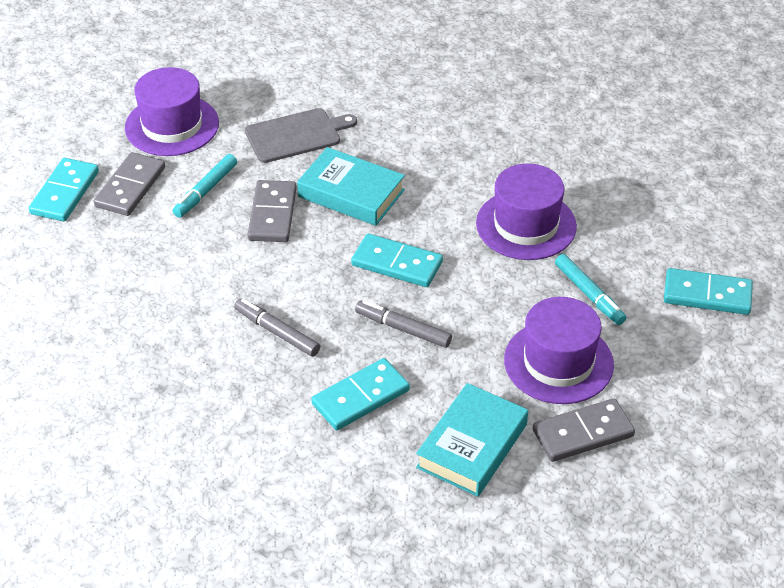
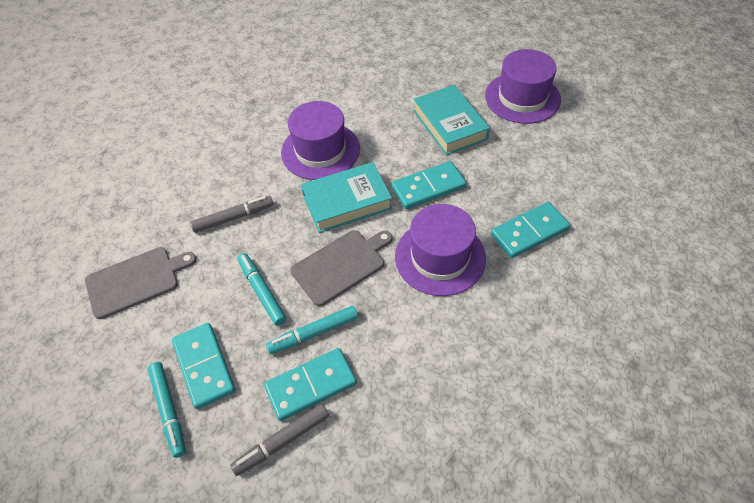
grey cutting board: 1 -> 2
grey domino: 3 -> 0
turquoise marker: 2 -> 3

